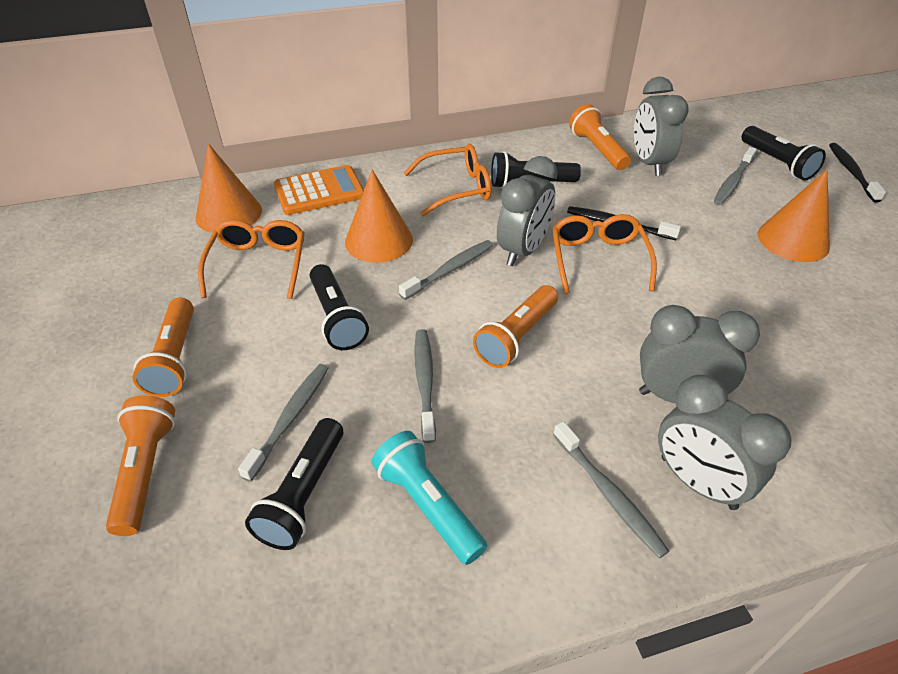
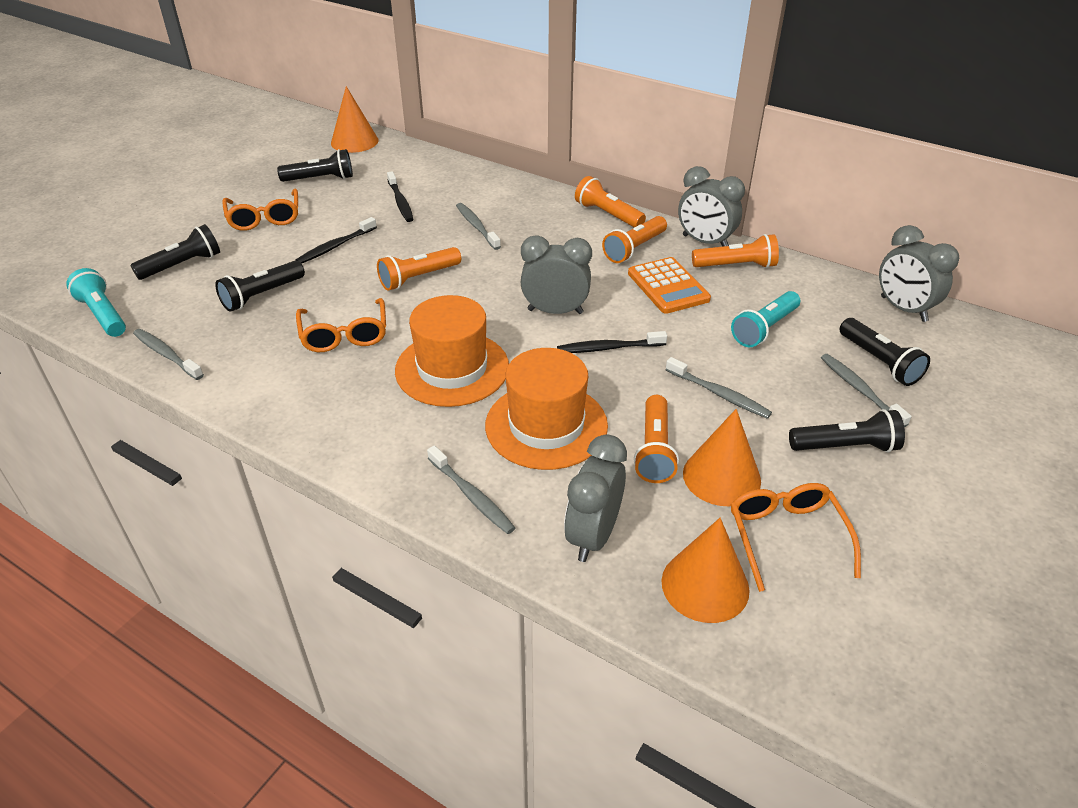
black flashlight: 4 -> 5
black toothbrush: 2 -> 3
orange flashlight: 4 -> 5
orange hat: 0 -> 2
turquoise flashlight: 1 -> 2

